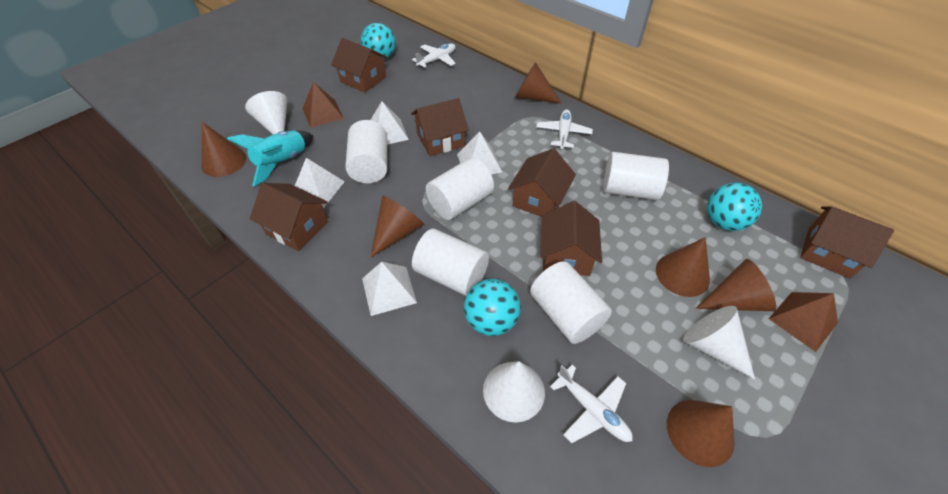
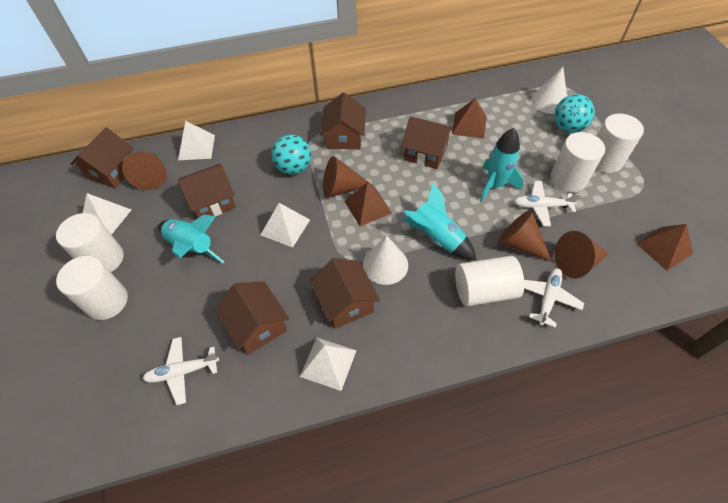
brown cone: 6 -> 4
brown pyramid: 2 -> 3
turquoise ball: 3 -> 2
turquoise rocket: 1 -> 3
white cone: 3 -> 2

